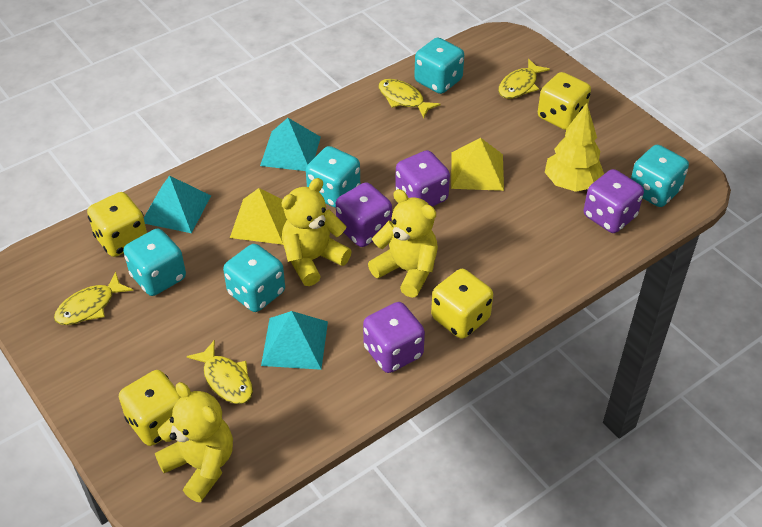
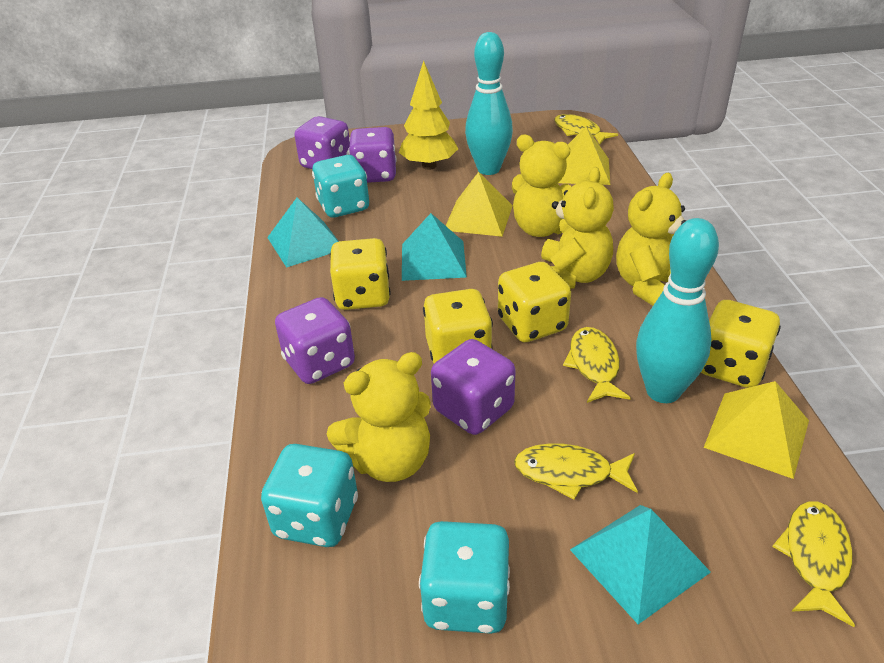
turquoise bowling pin: 0 -> 2
turquoise dice: 5 -> 3
yellow pyramid: 2 -> 3
yellow teddy bear: 3 -> 4

